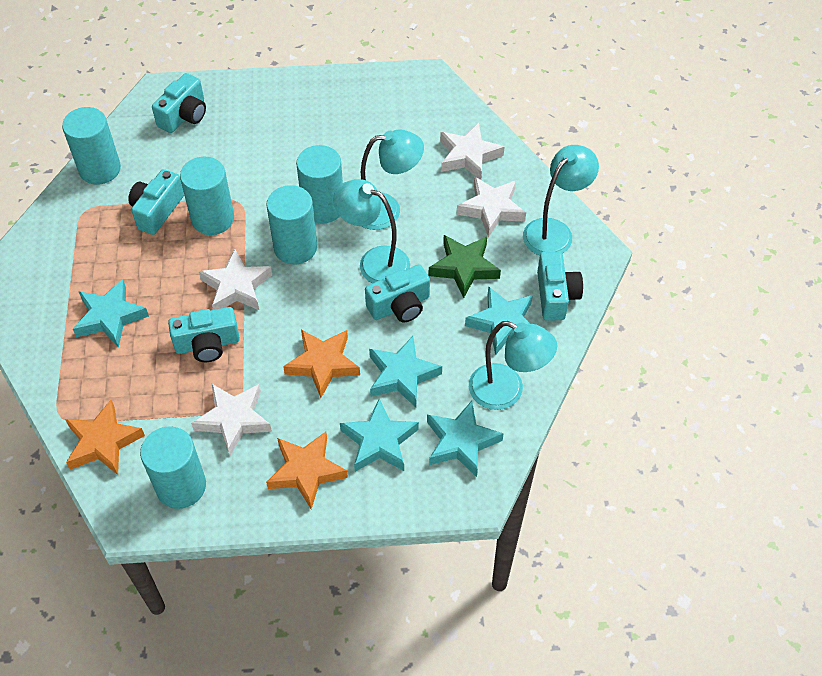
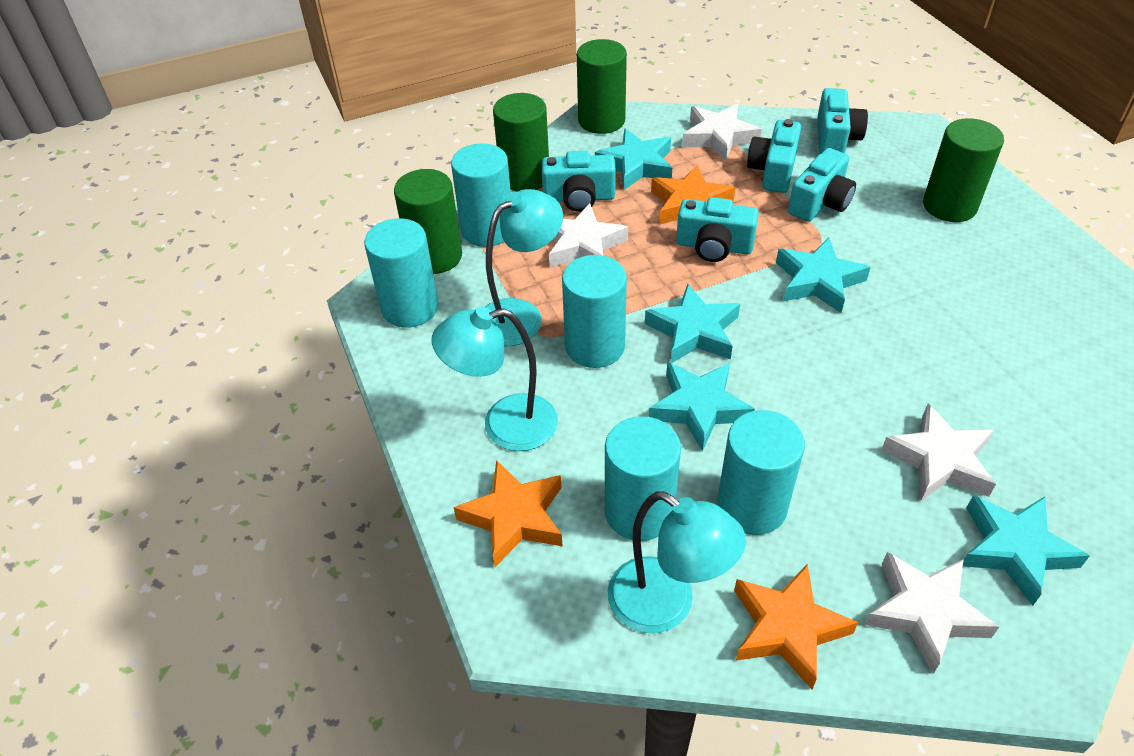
green cylinder: 0 -> 4
green star: 1 -> 0
turquoise lamp: 4 -> 3

